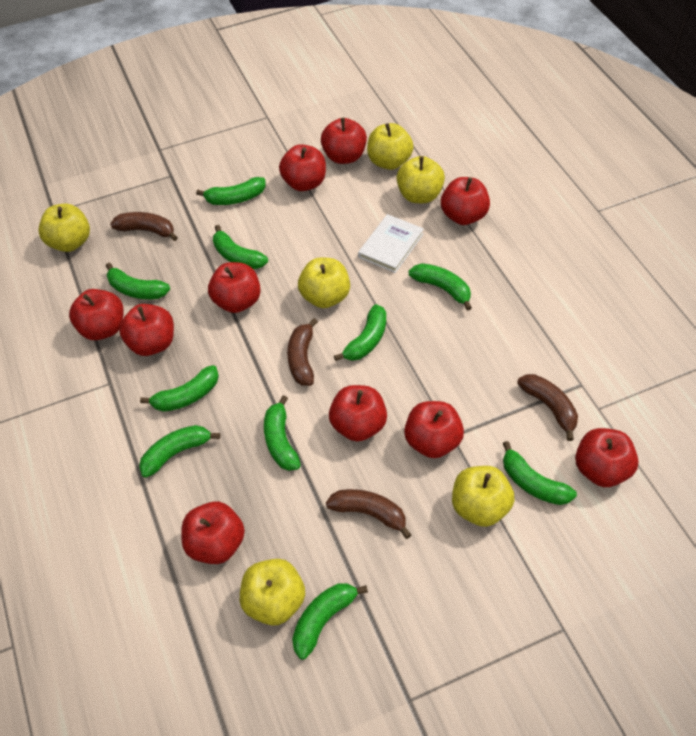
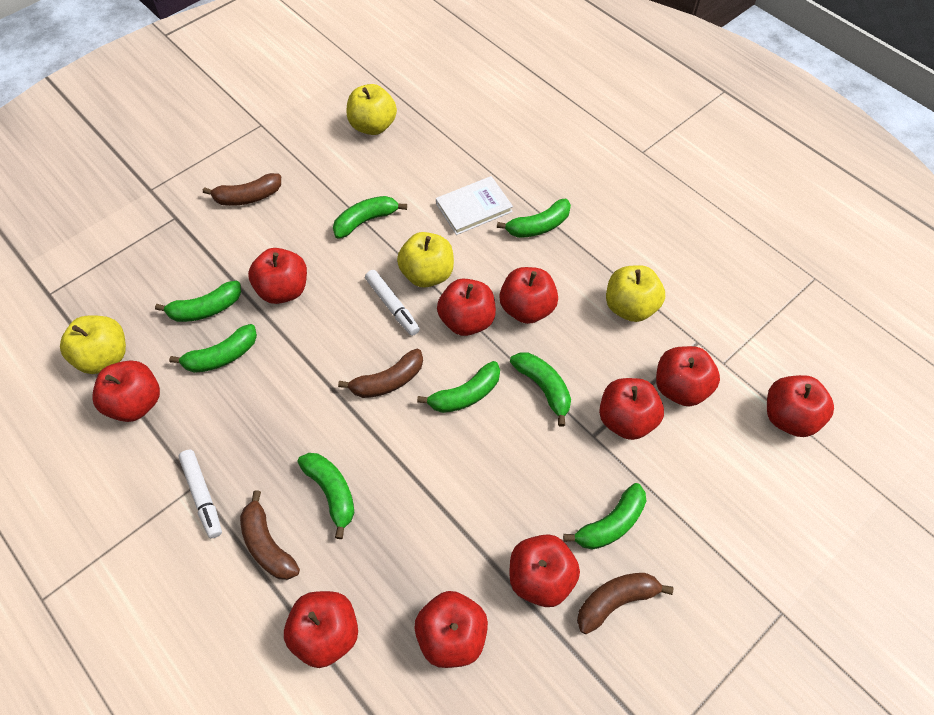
green banana: 10 -> 8
white marker: 0 -> 2
yellow apple: 6 -> 4

